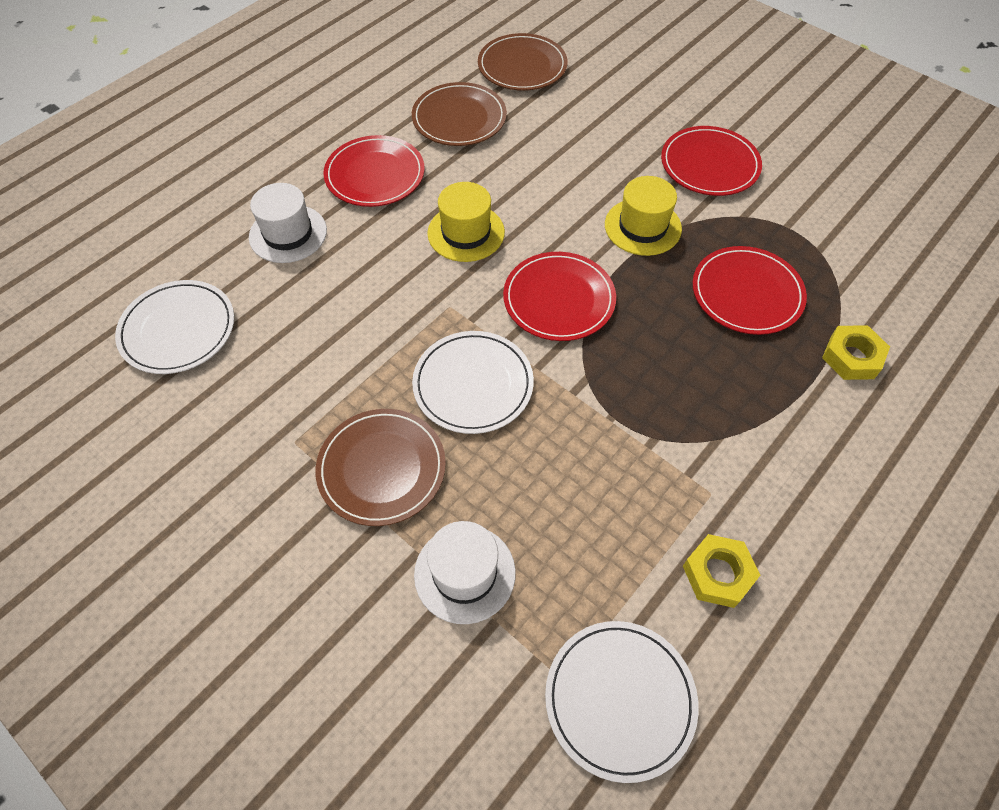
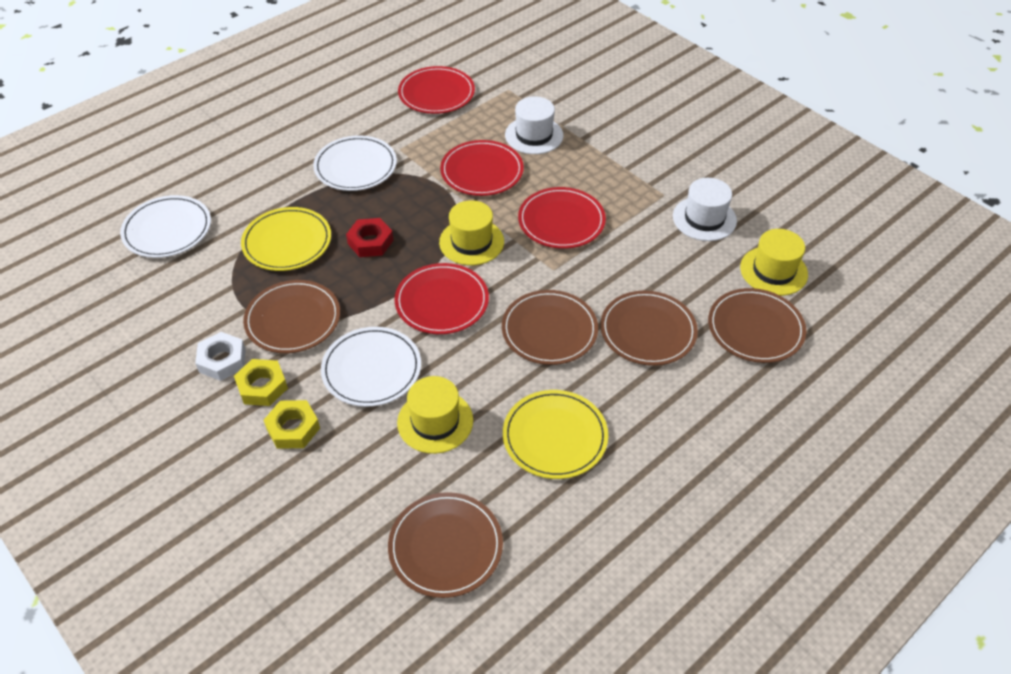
brown plate: 3 -> 5
red nut: 0 -> 1
white nut: 0 -> 1
yellow hat: 2 -> 3
yellow plate: 0 -> 2

